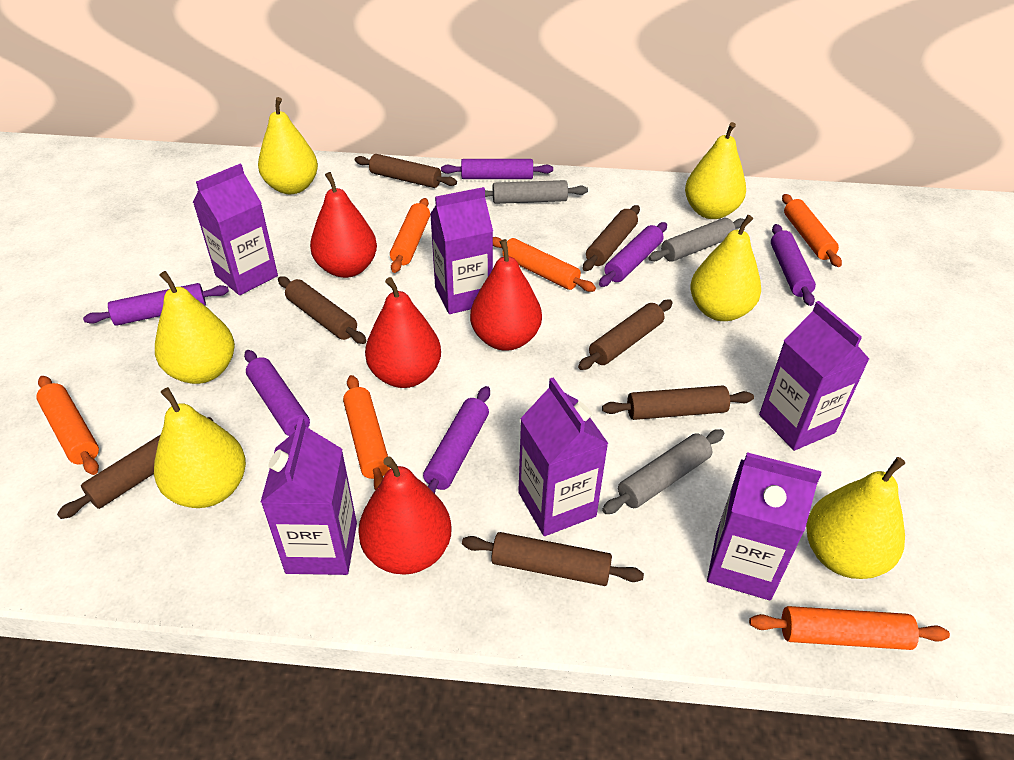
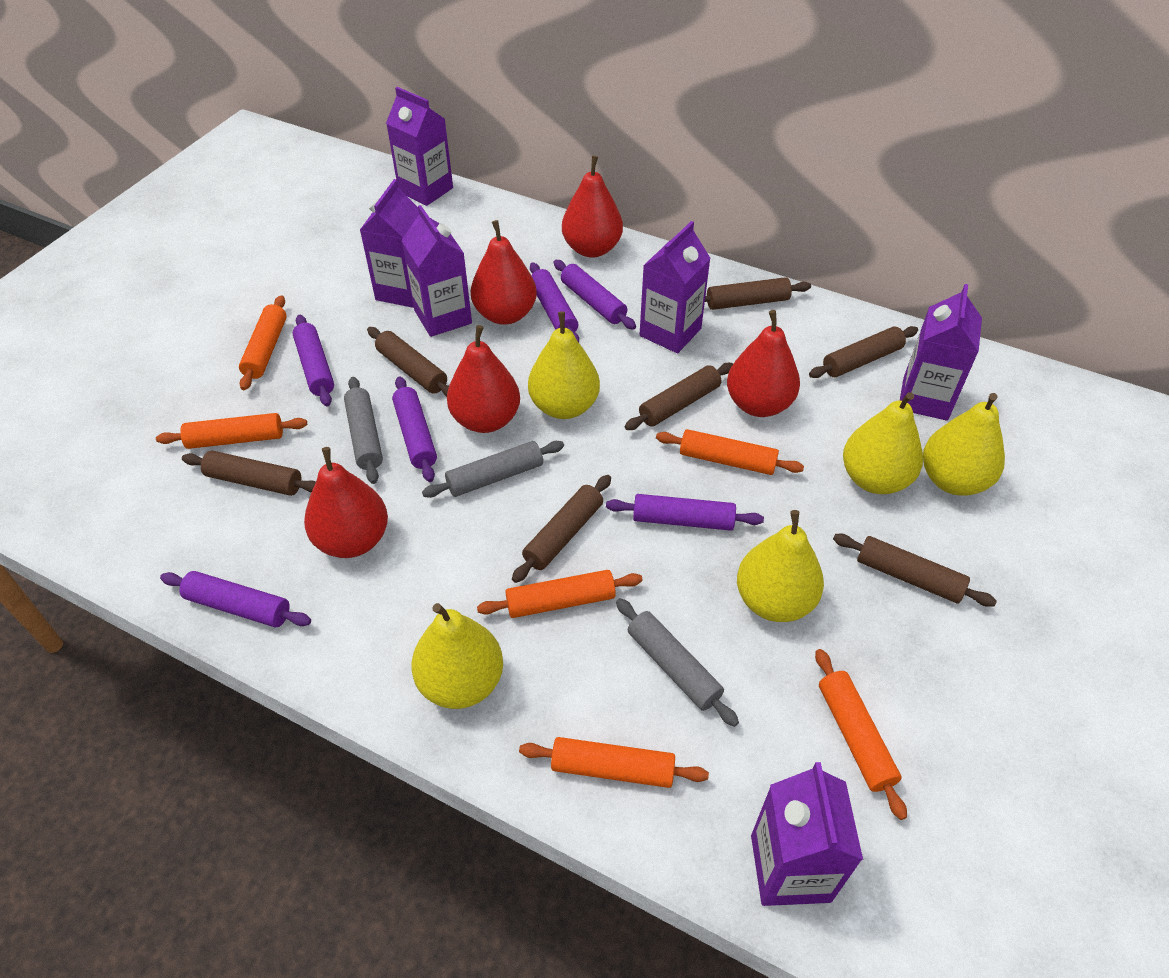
red pear: 4 -> 5
yellow pear: 6 -> 5

